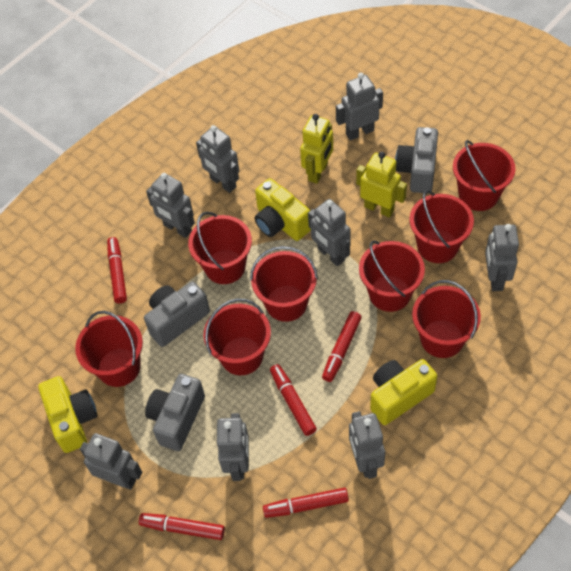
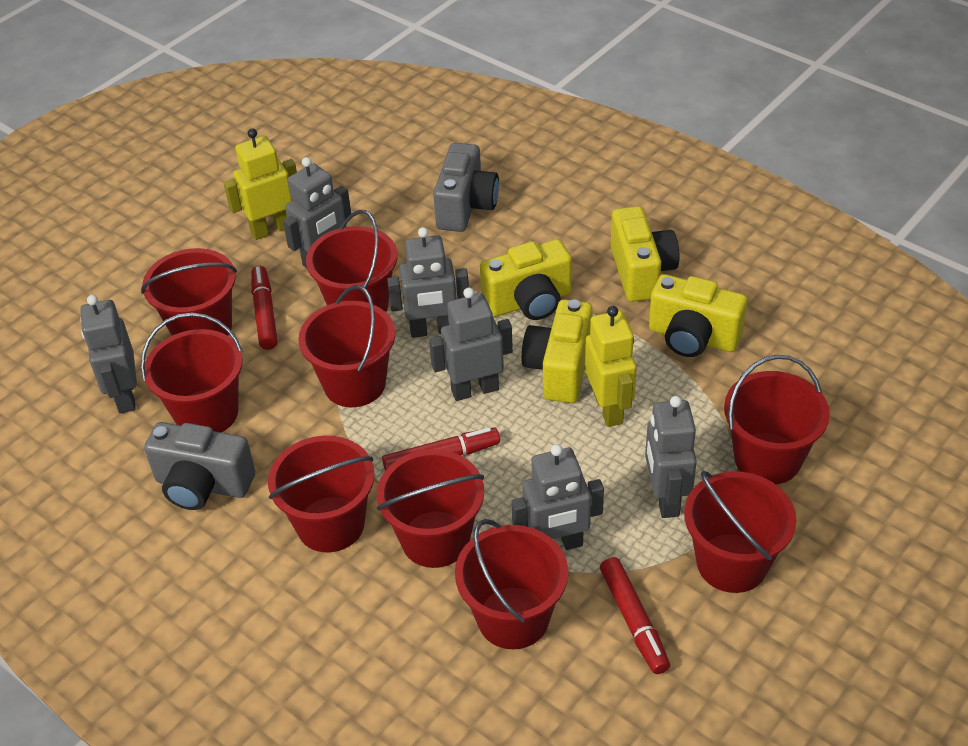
grey camera: 3 -> 2
grey robot: 8 -> 6
red bucket: 8 -> 9
red marker: 5 -> 3
yellow camera: 3 -> 4

